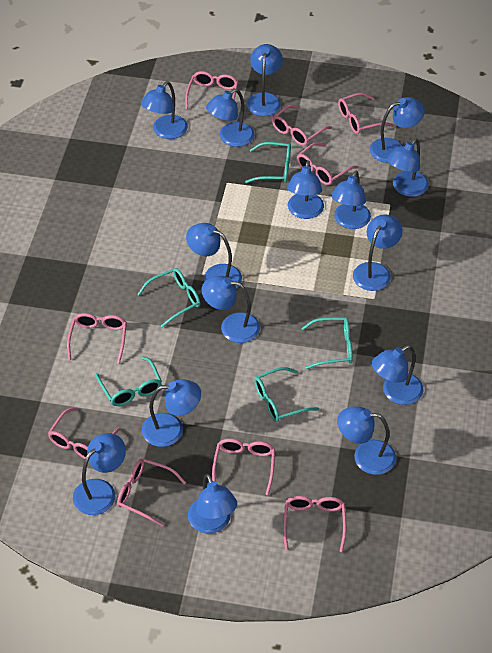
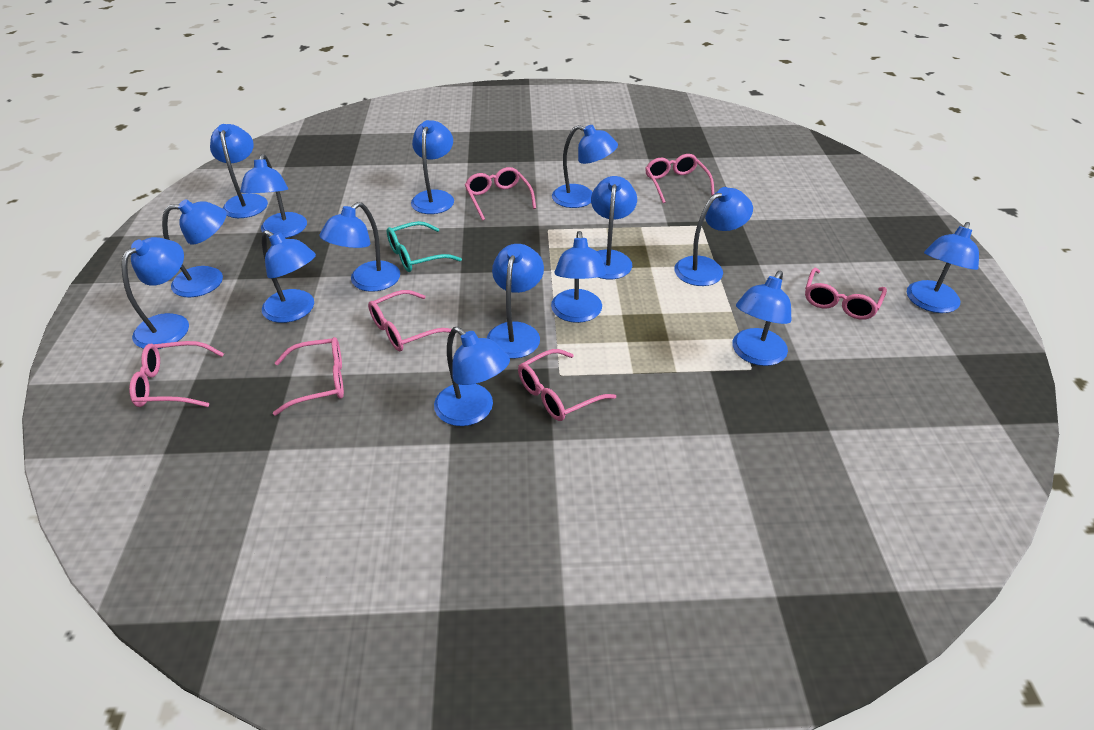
pink glasses: 9 -> 7
turquoise glasses: 5 -> 1

